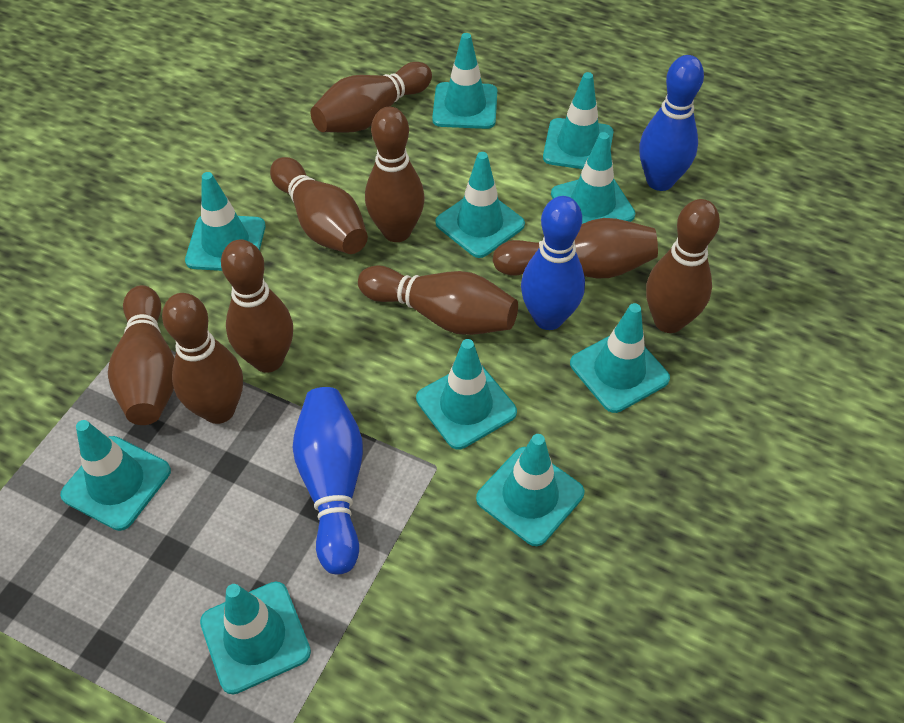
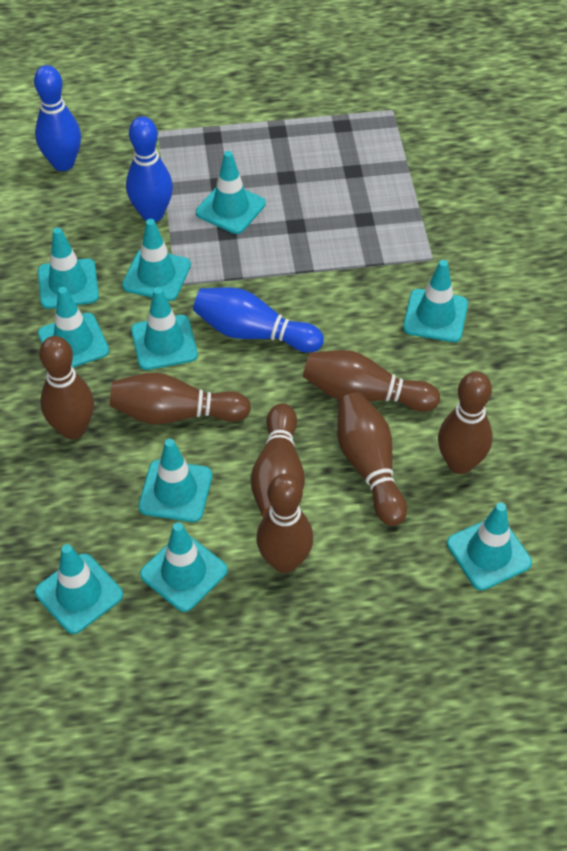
brown bowling pin: 9 -> 7

